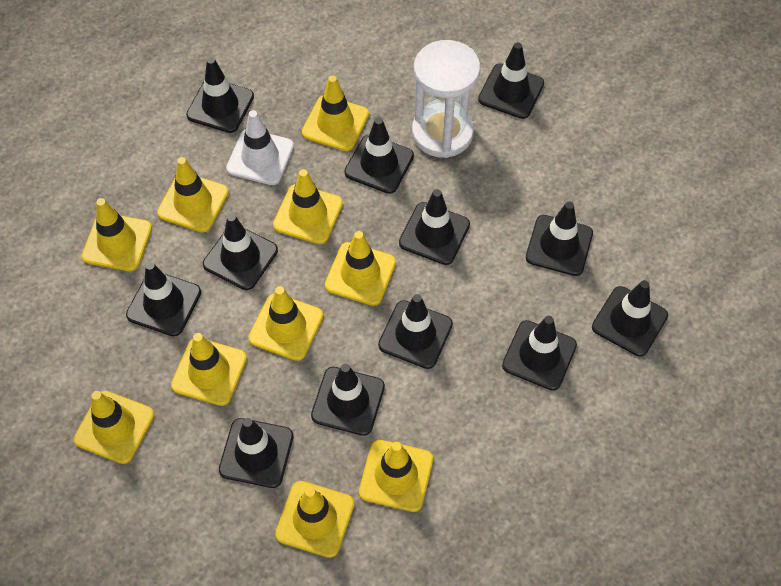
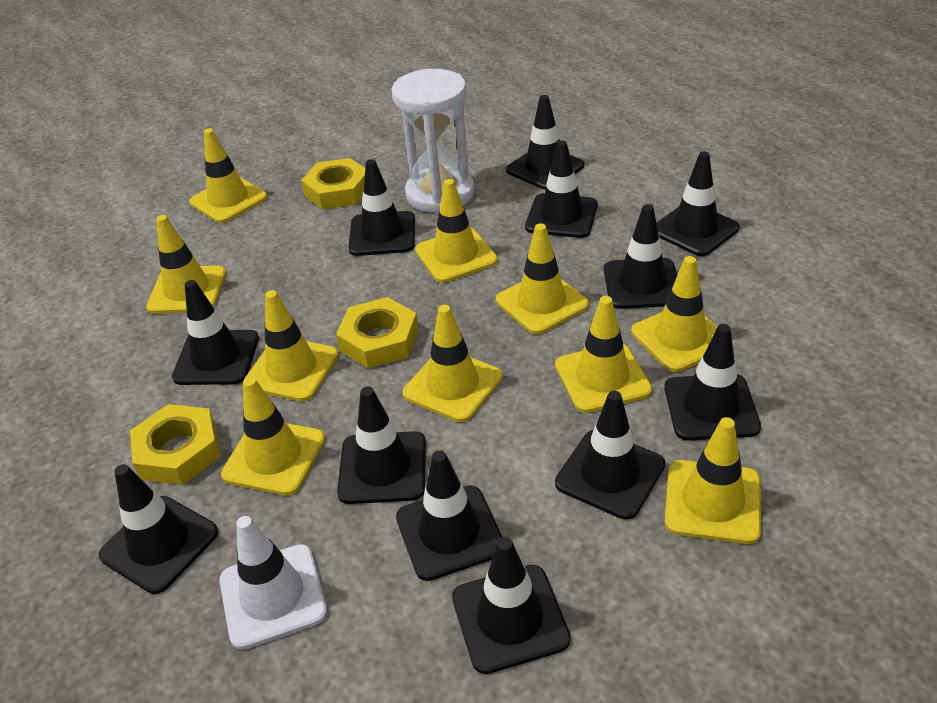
yellow nut: 0 -> 3

